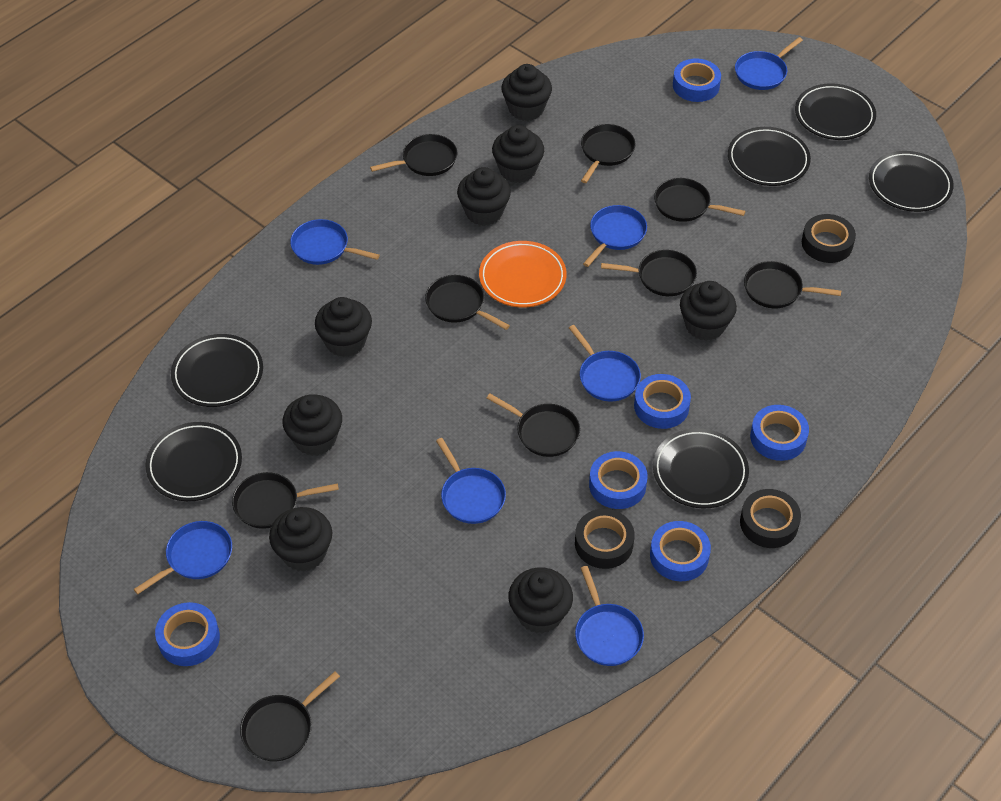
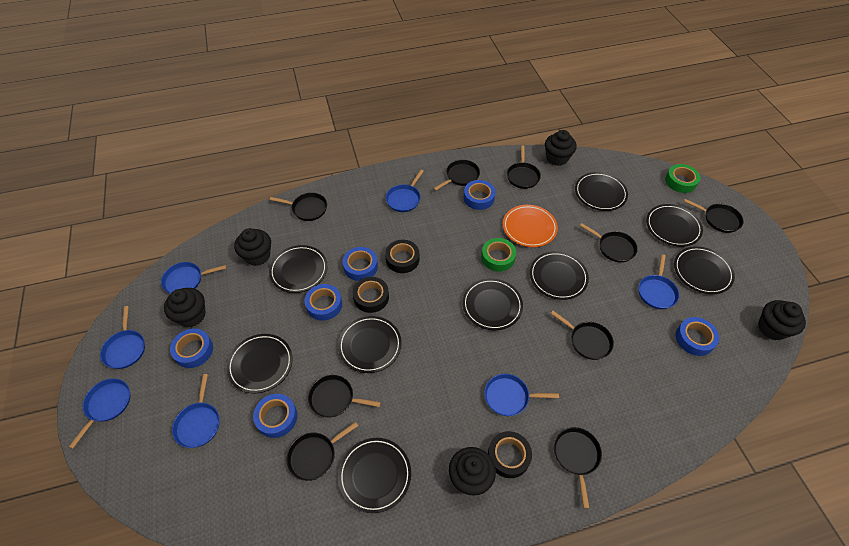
black cupcake: 8 -> 5
black plate: 6 -> 9
green tape: 0 -> 2

